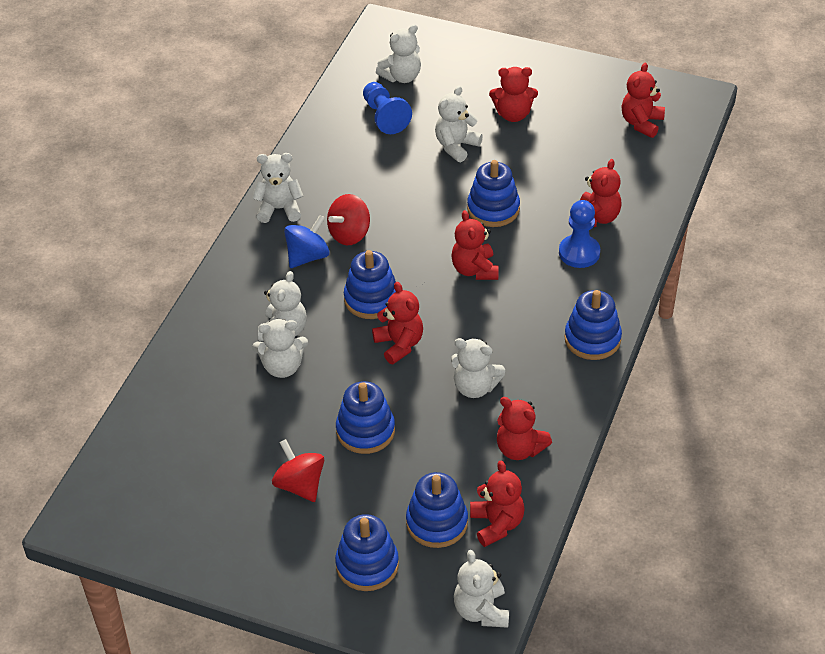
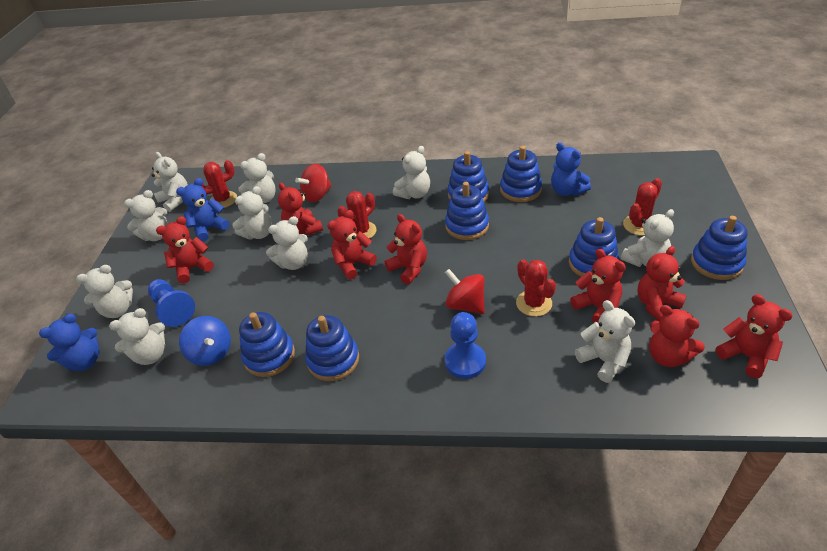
blue stacking toy: 6 -> 7
blue teddy bear: 0 -> 3
red cactus: 0 -> 4
red teddy bear: 7 -> 8
white teddy bear: 7 -> 10

